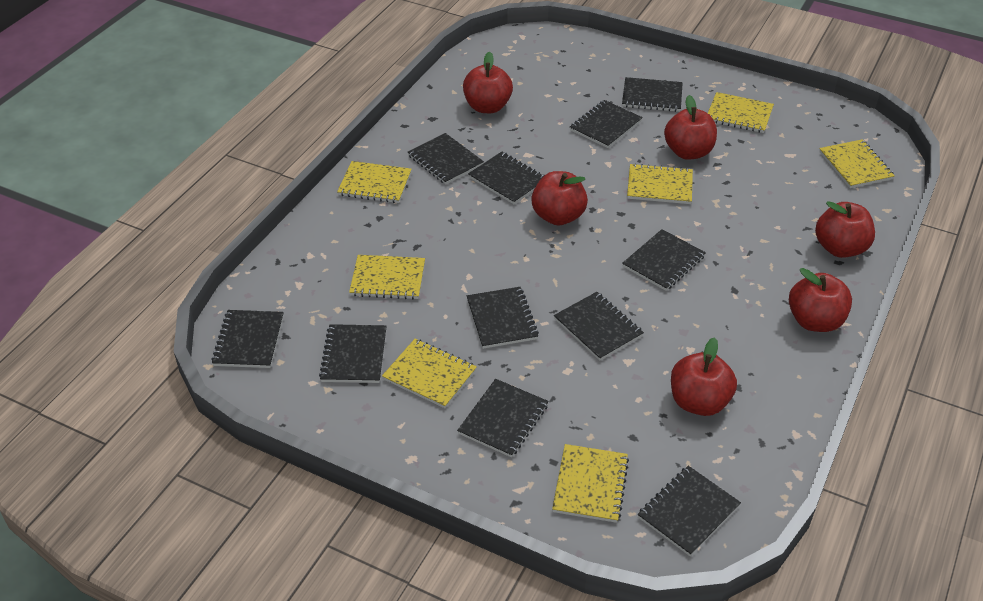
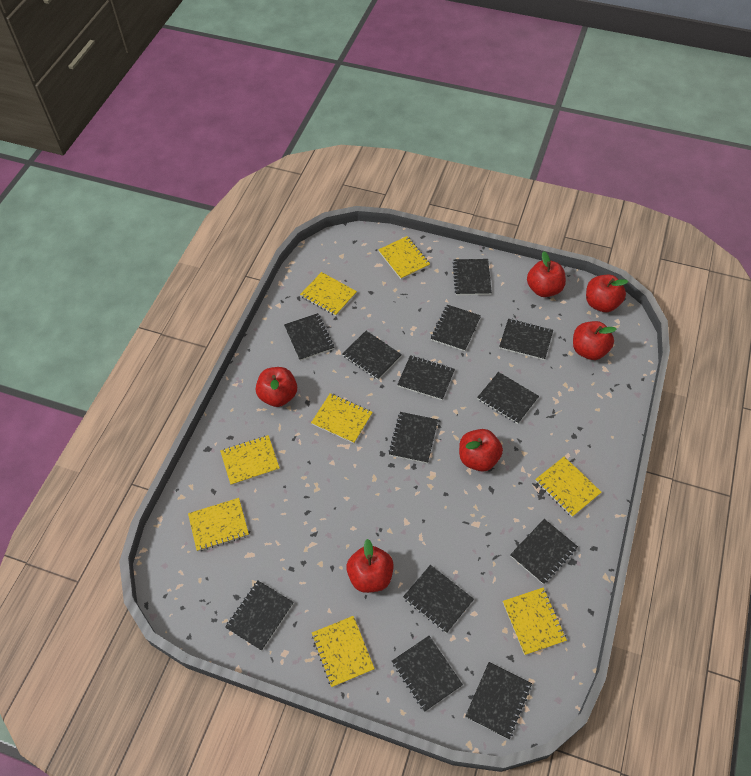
black notebook: 11 -> 13
yellow notebook: 7 -> 8

